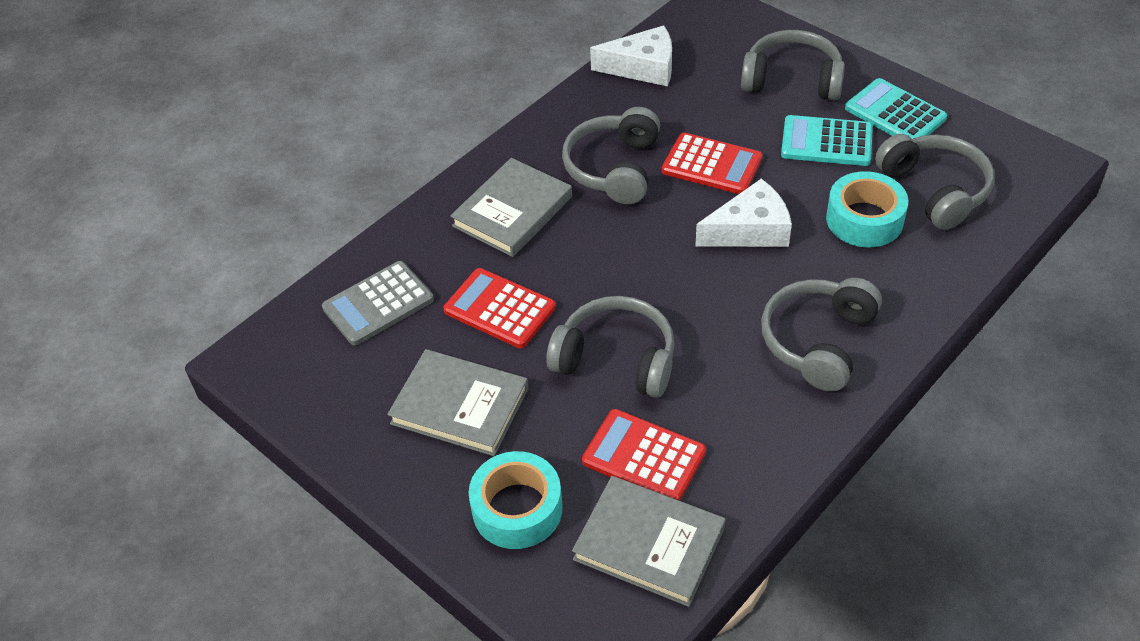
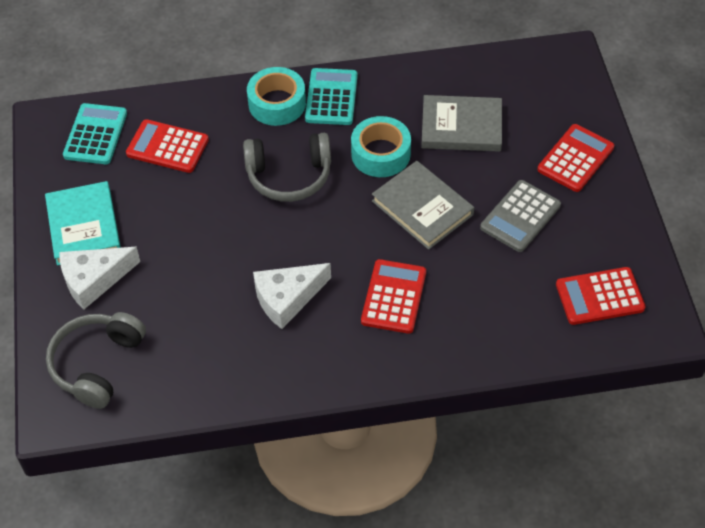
grey book: 3 -> 2
grey headphones: 5 -> 2
red calculator: 3 -> 4
turquoise book: 0 -> 1

